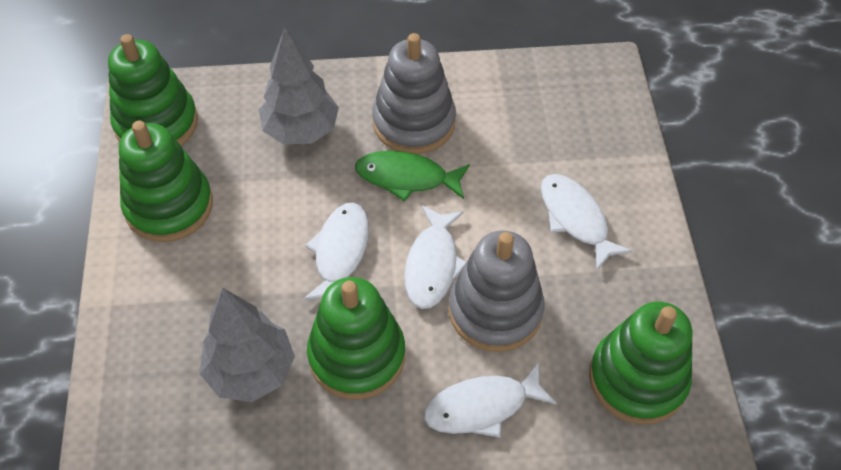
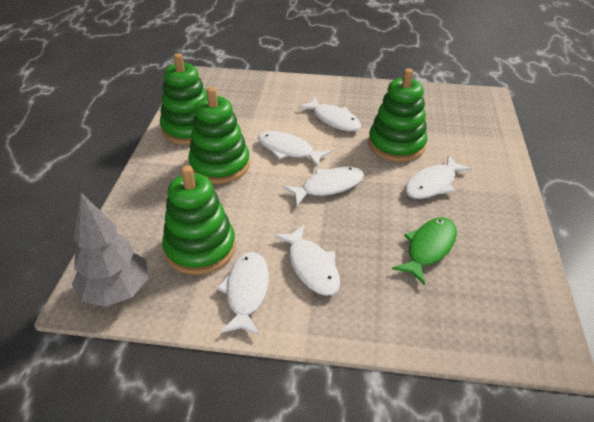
grey stacking toy: 2 -> 0
grey tree: 2 -> 1
white fish: 4 -> 6

